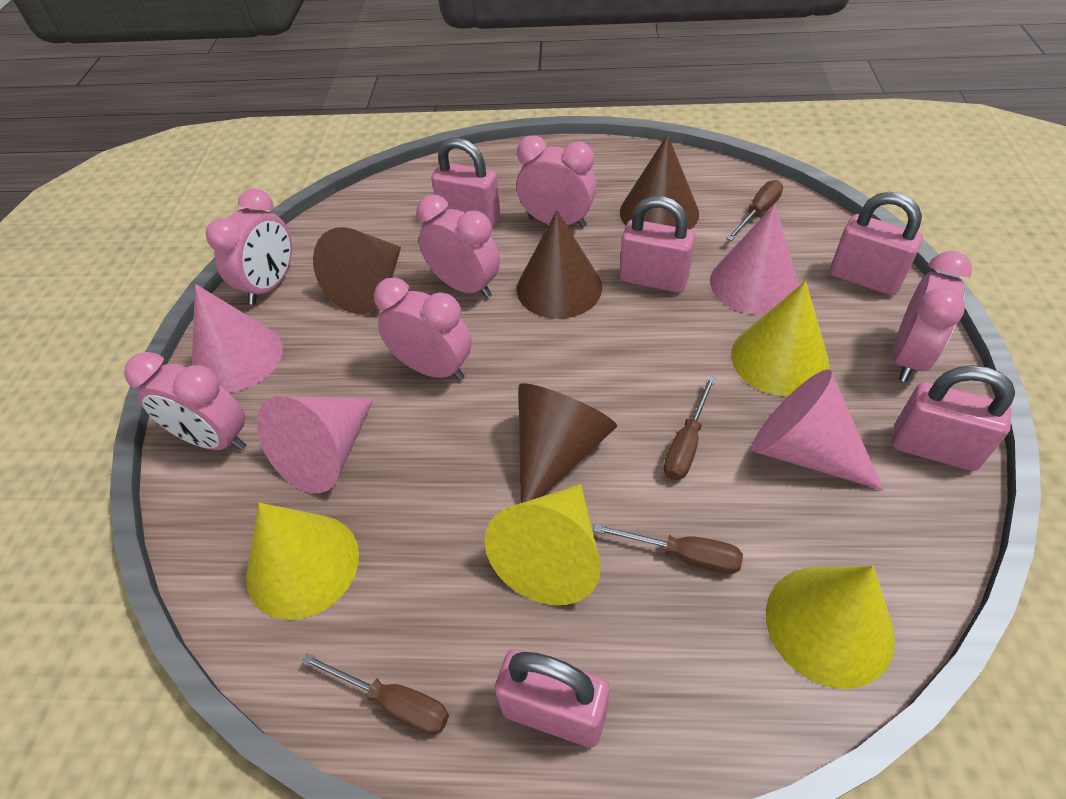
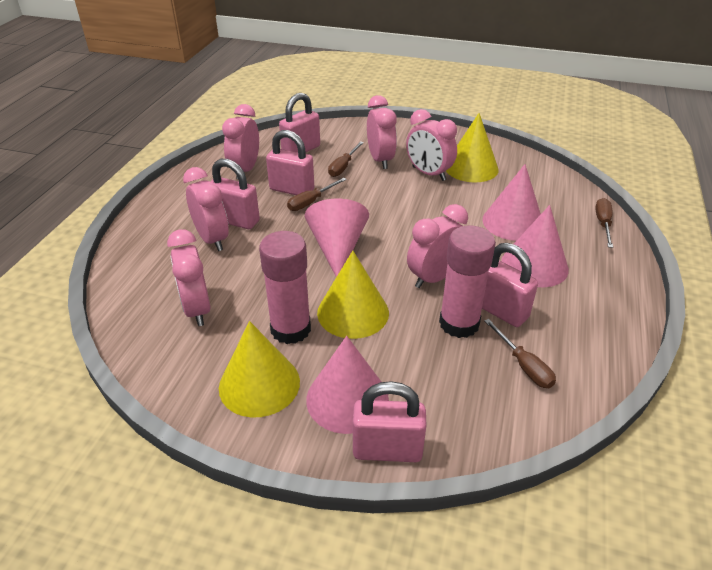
brown cone: 4 -> 0
pink glue stick: 0 -> 2
yellow cone: 4 -> 3

